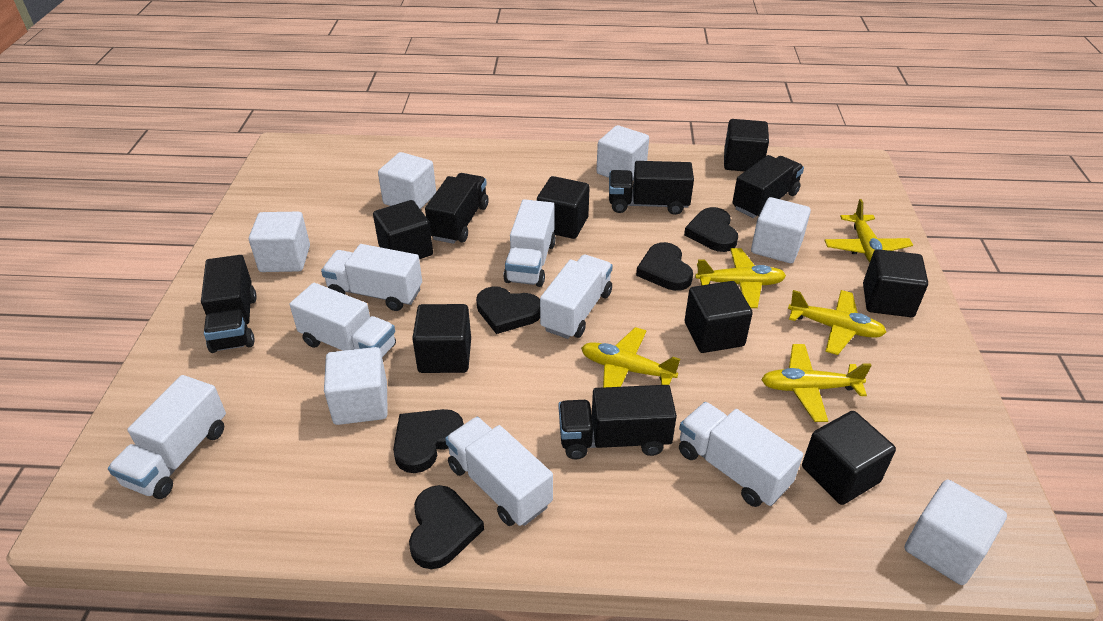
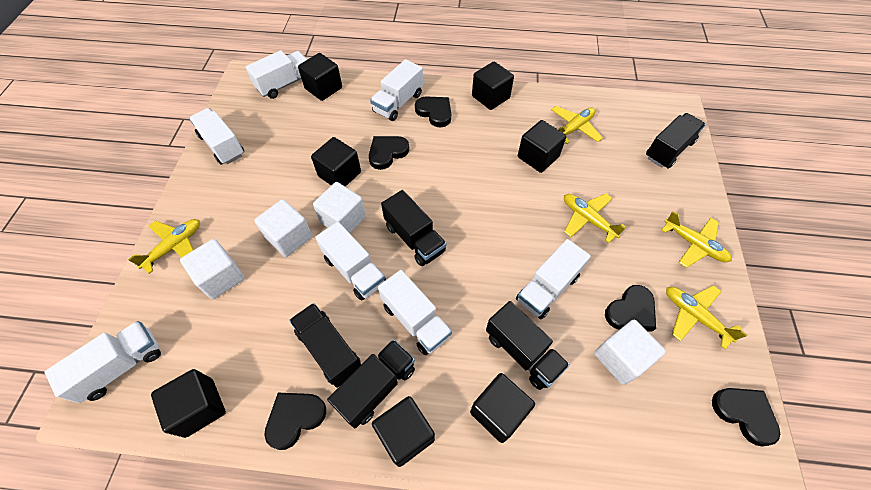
white cube: 6 -> 4

